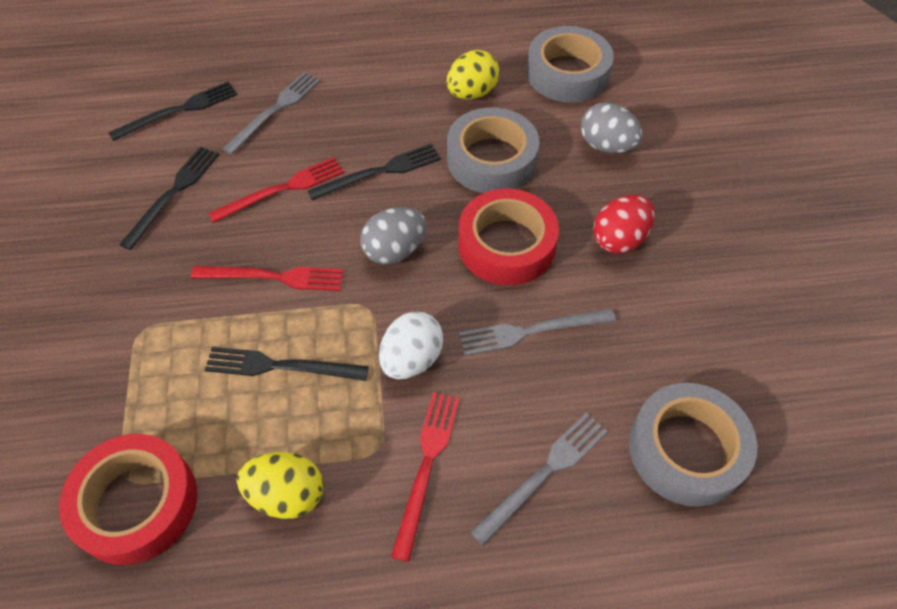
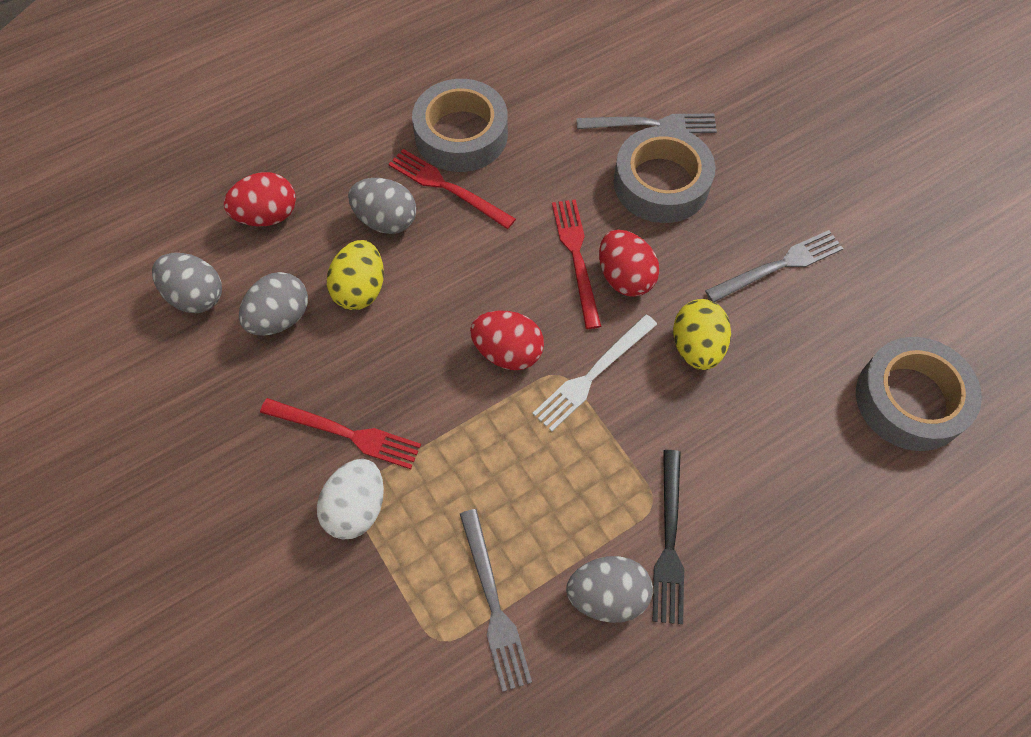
black fork: 4 -> 1
grey egg: 2 -> 4
red egg: 1 -> 3
red tape: 2 -> 0
white fork: 0 -> 1

